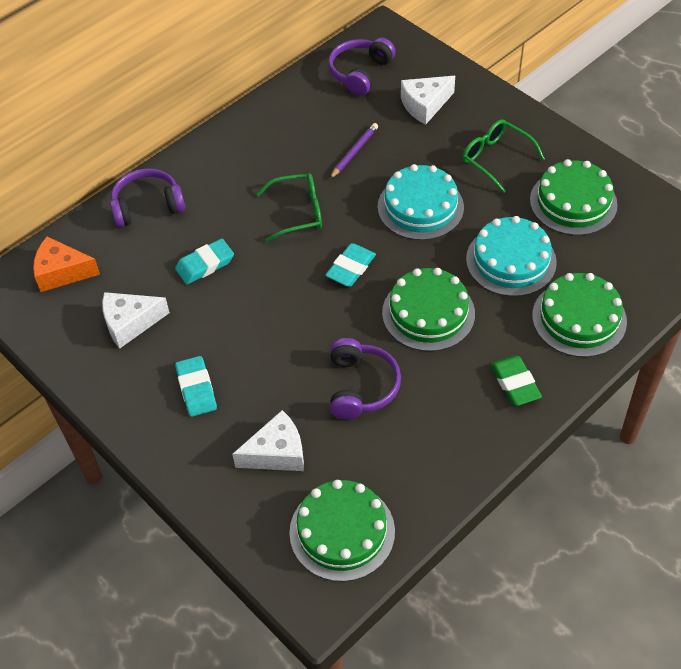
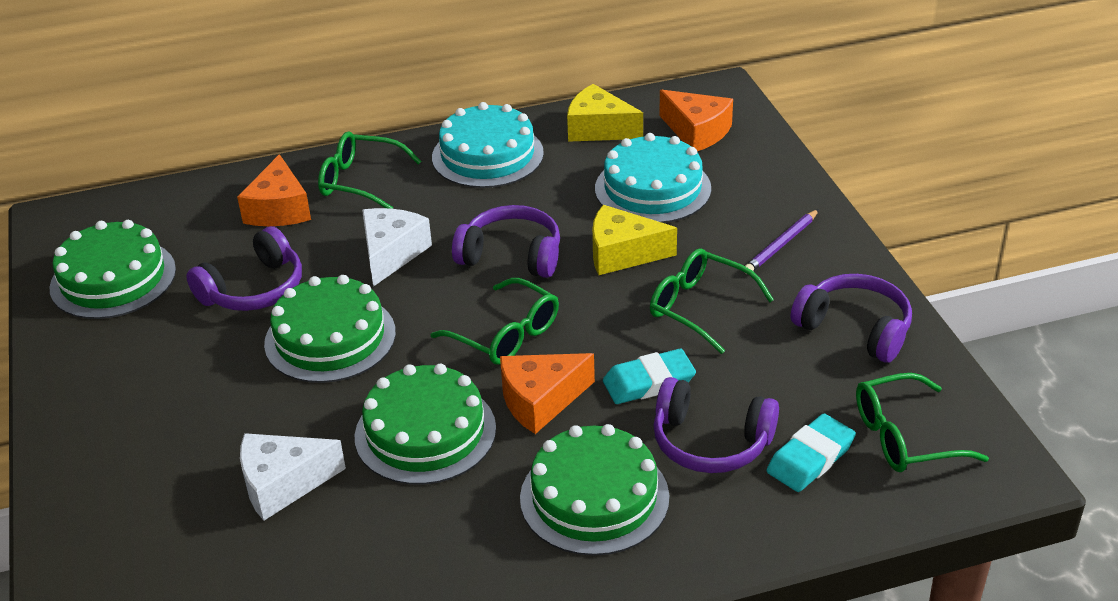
green eraser: 1 -> 0
green glasses: 2 -> 4
orange cheese: 1 -> 3
purple headphones: 3 -> 4
turquoise eraser: 3 -> 2
white cheese: 3 -> 2
yellow cheese: 0 -> 2

